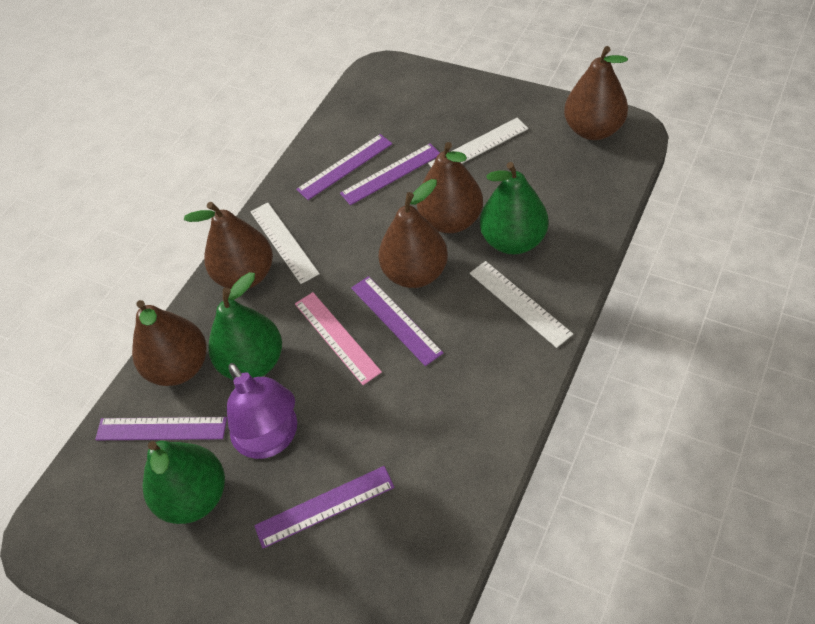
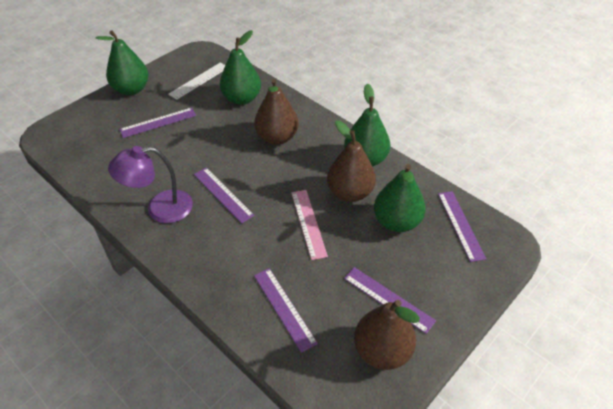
brown pear: 5 -> 3
green pear: 3 -> 4
white ruler: 3 -> 1

